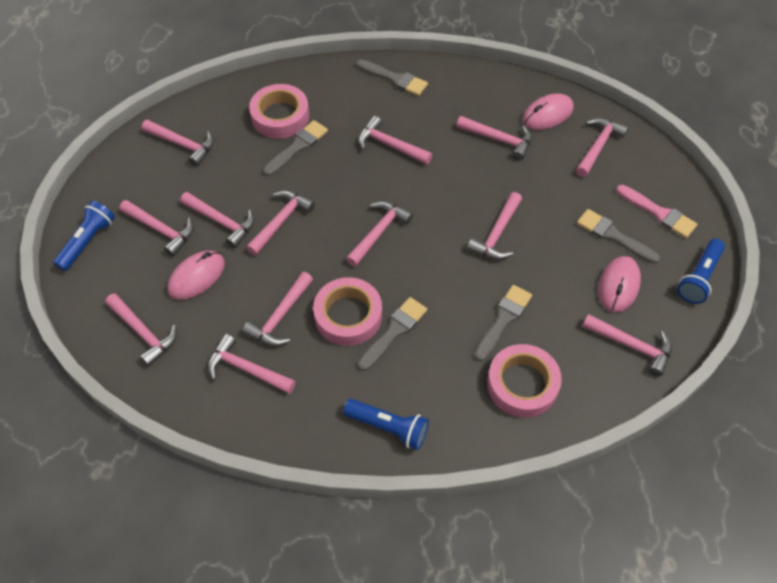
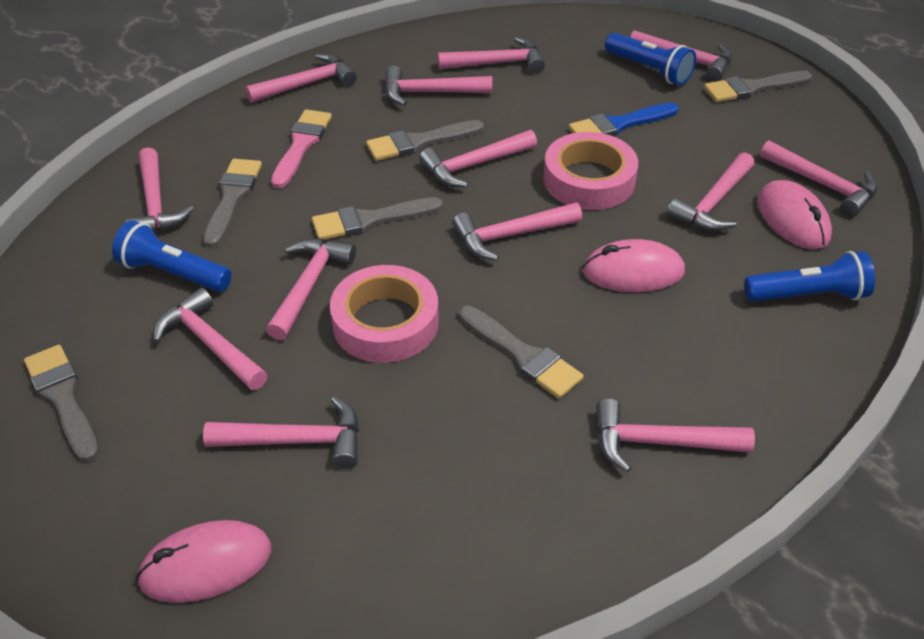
blue brush: 0 -> 1
grey brush: 5 -> 6
pink tape: 3 -> 2

